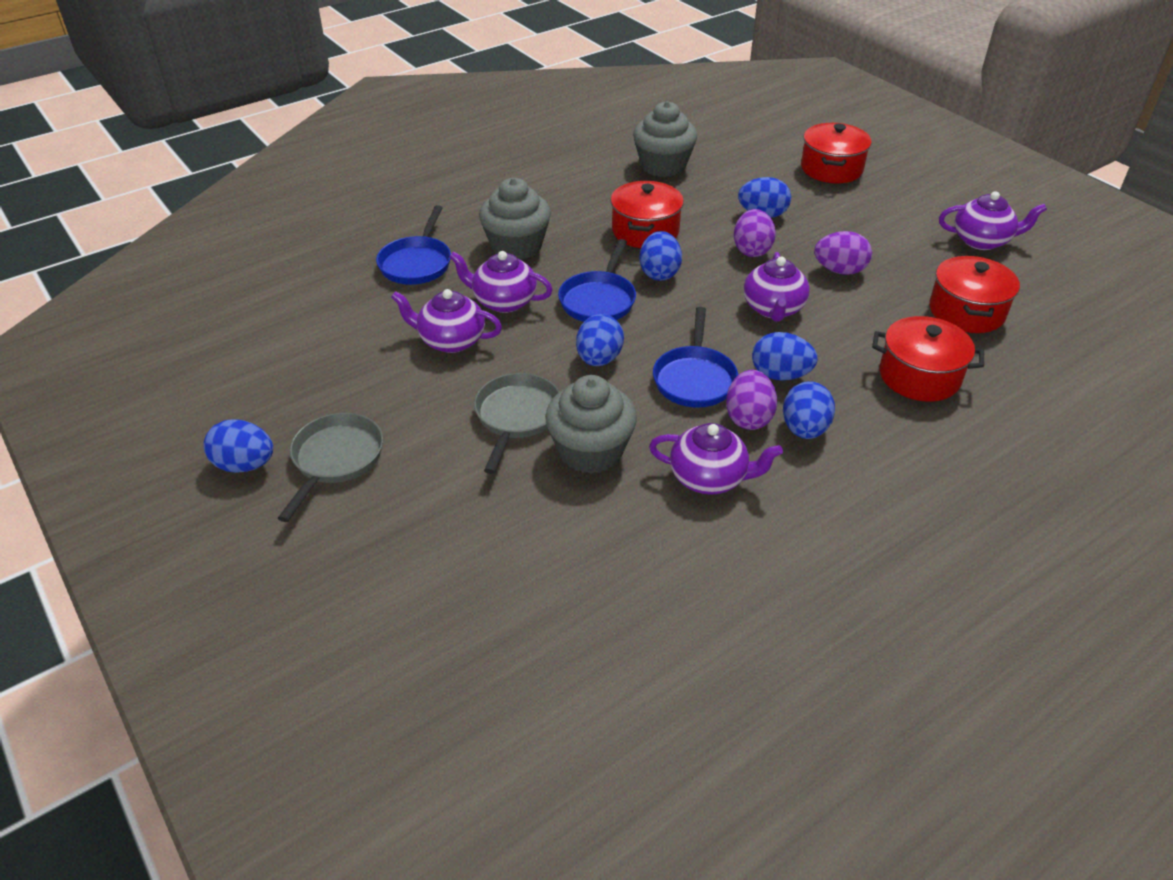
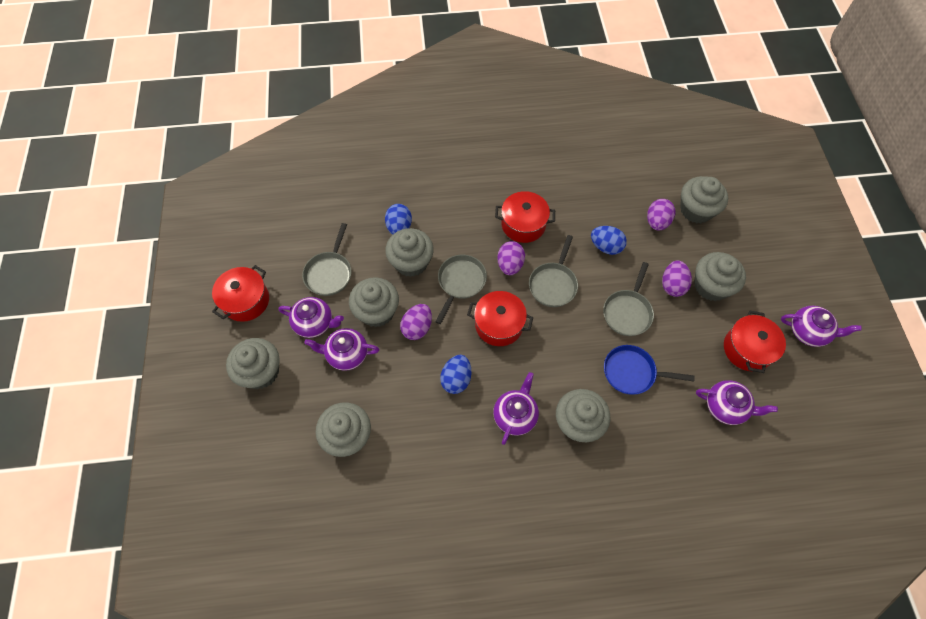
blue egg: 6 -> 3
blue pan: 3 -> 1
grey cupcake: 3 -> 7
grey pan: 2 -> 4
purple egg: 3 -> 4

